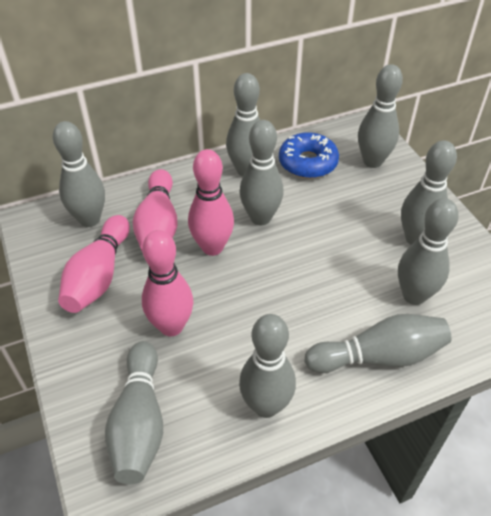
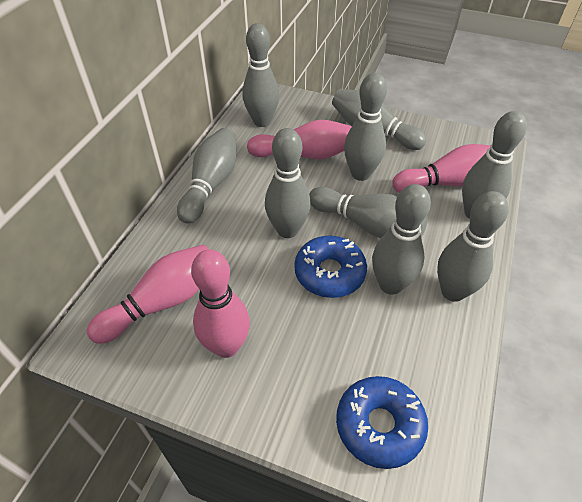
blue donut: 1 -> 2

